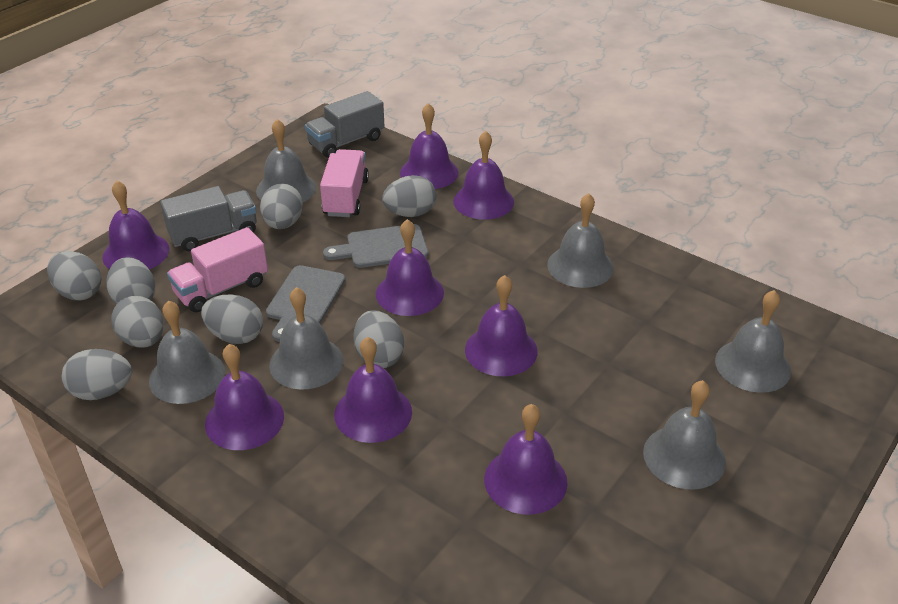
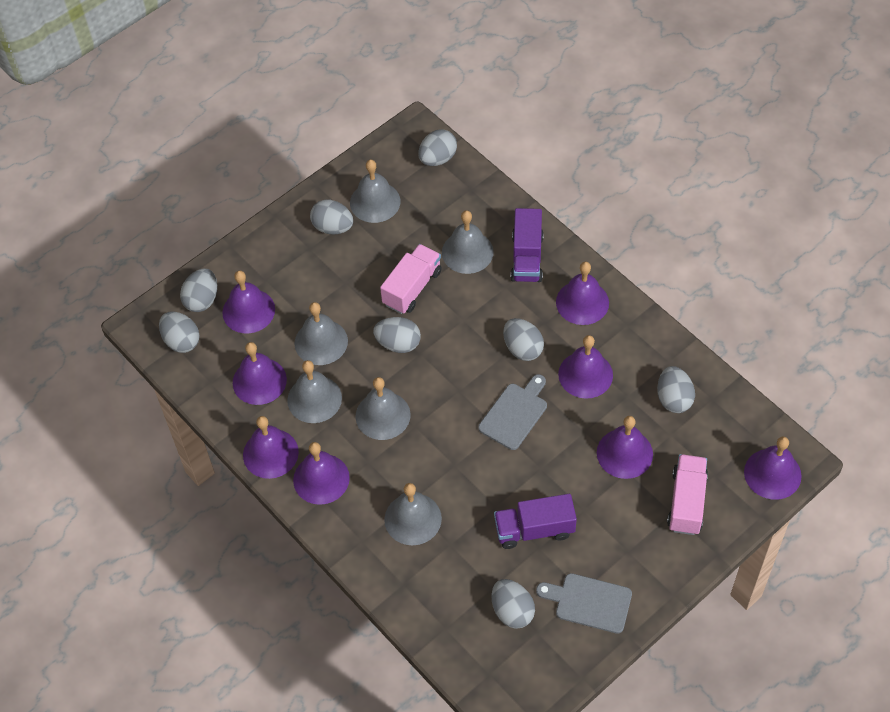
grey truck: 2 -> 0
purple truck: 0 -> 2

